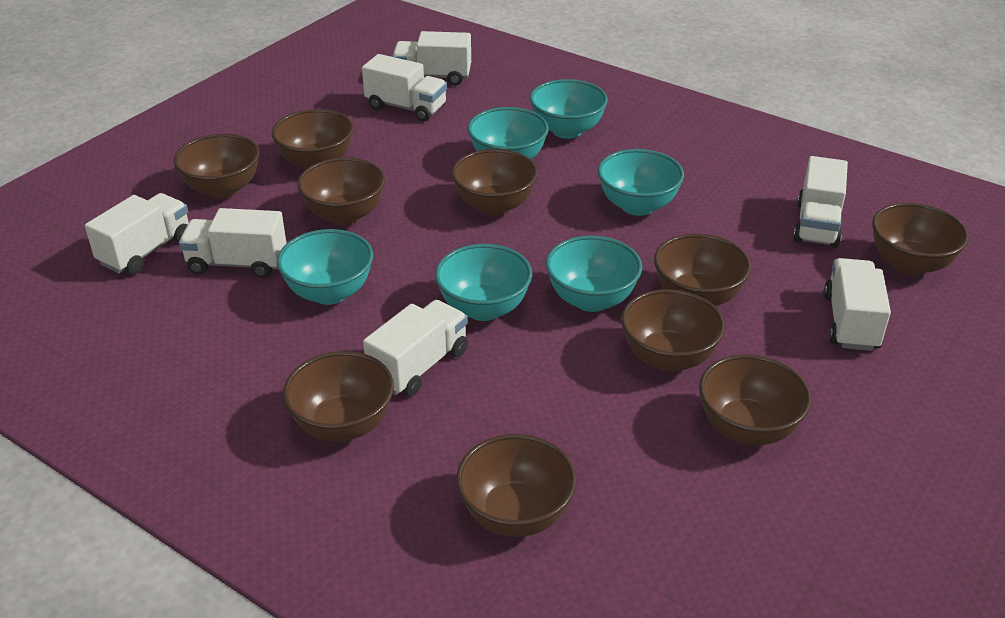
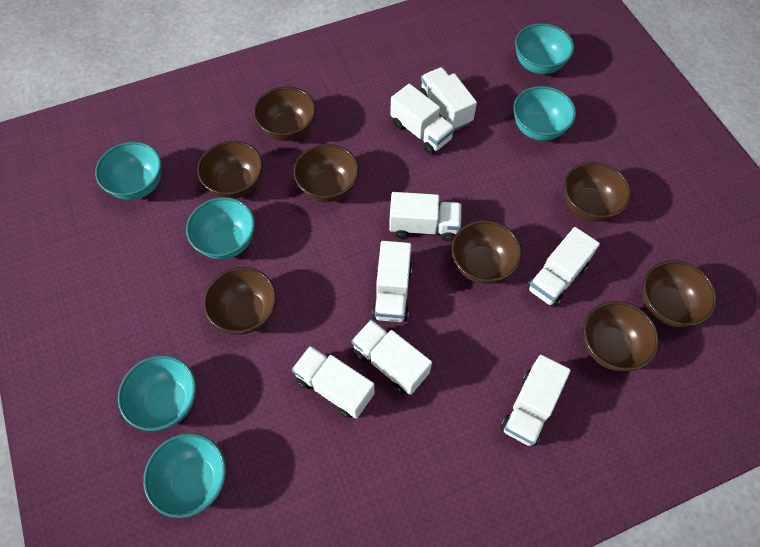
brown bowl: 10 -> 8
white truck: 7 -> 8

